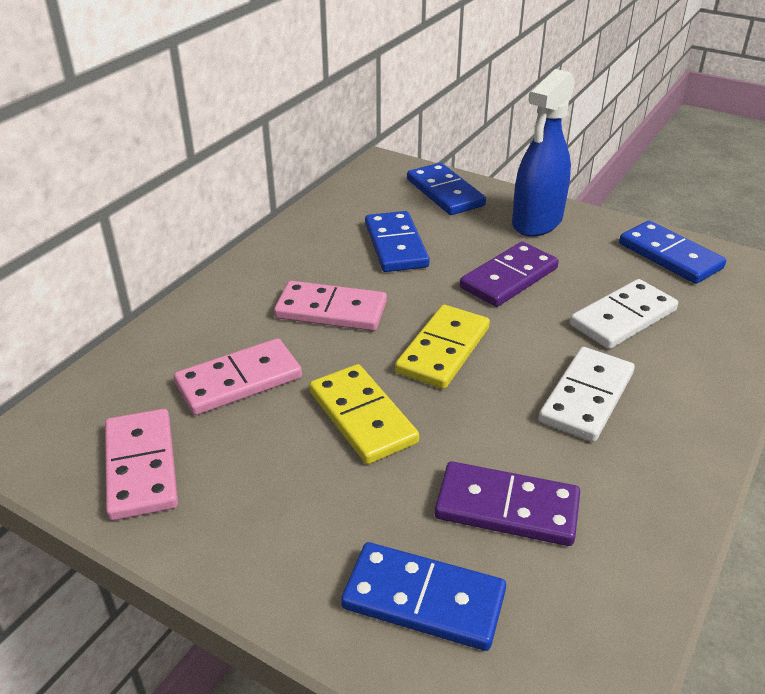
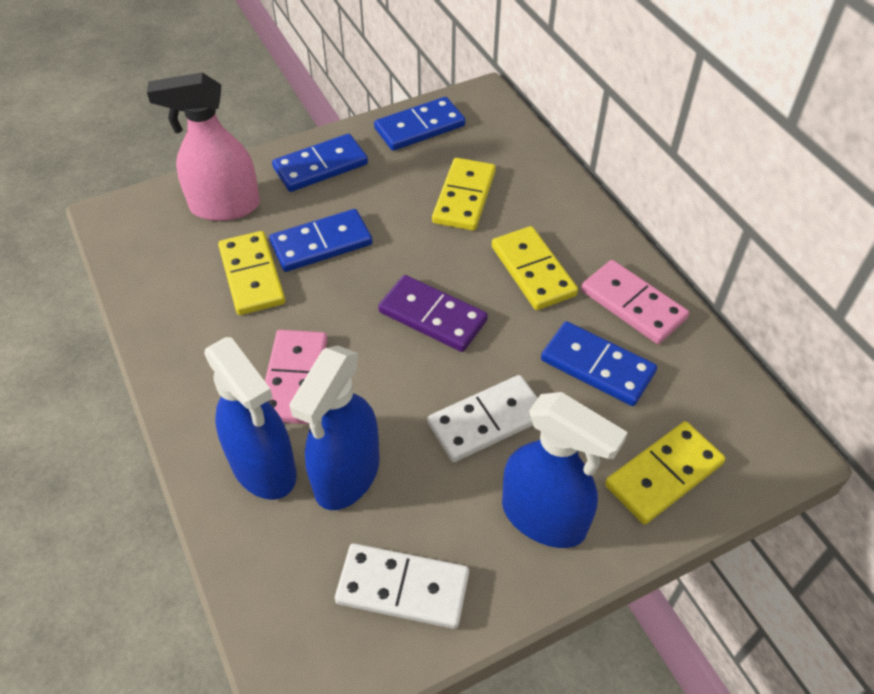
blue spray bottle: 1 -> 3
pink domino: 3 -> 2
pink spray bottle: 0 -> 1
purple domino: 2 -> 1
yellow domino: 2 -> 4

